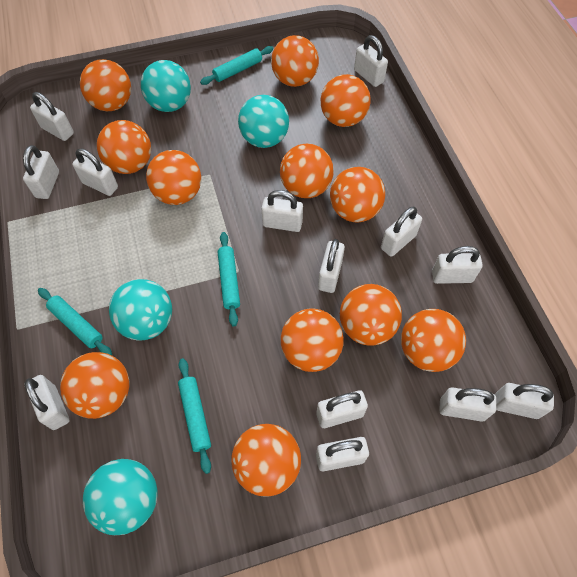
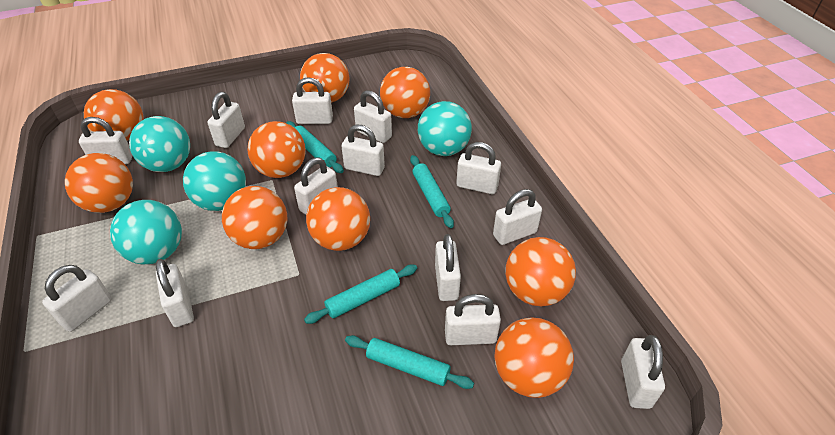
orange ball: 12 -> 9

